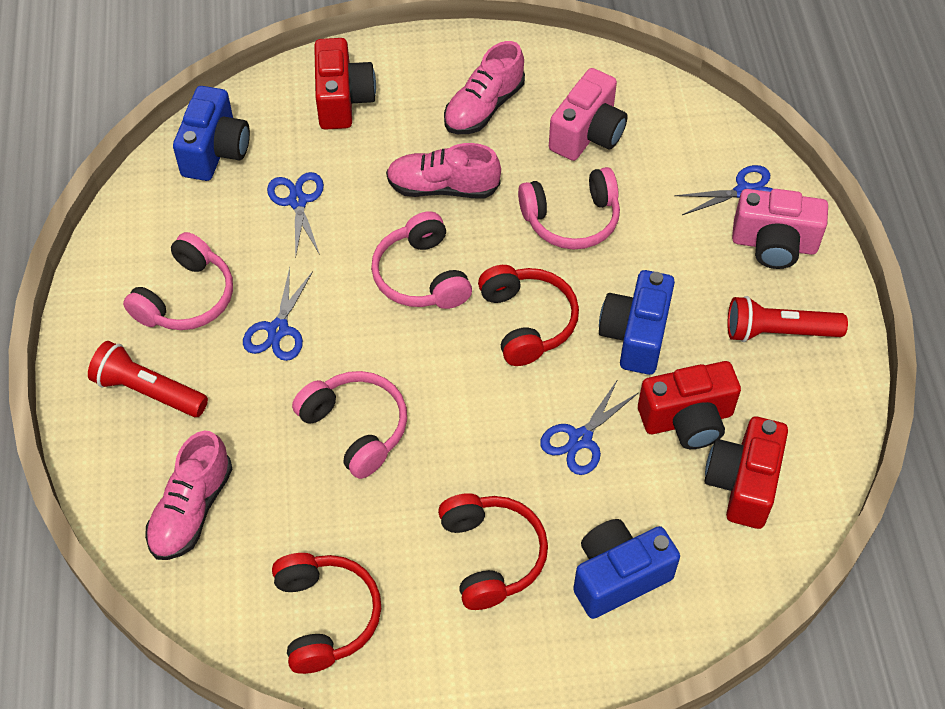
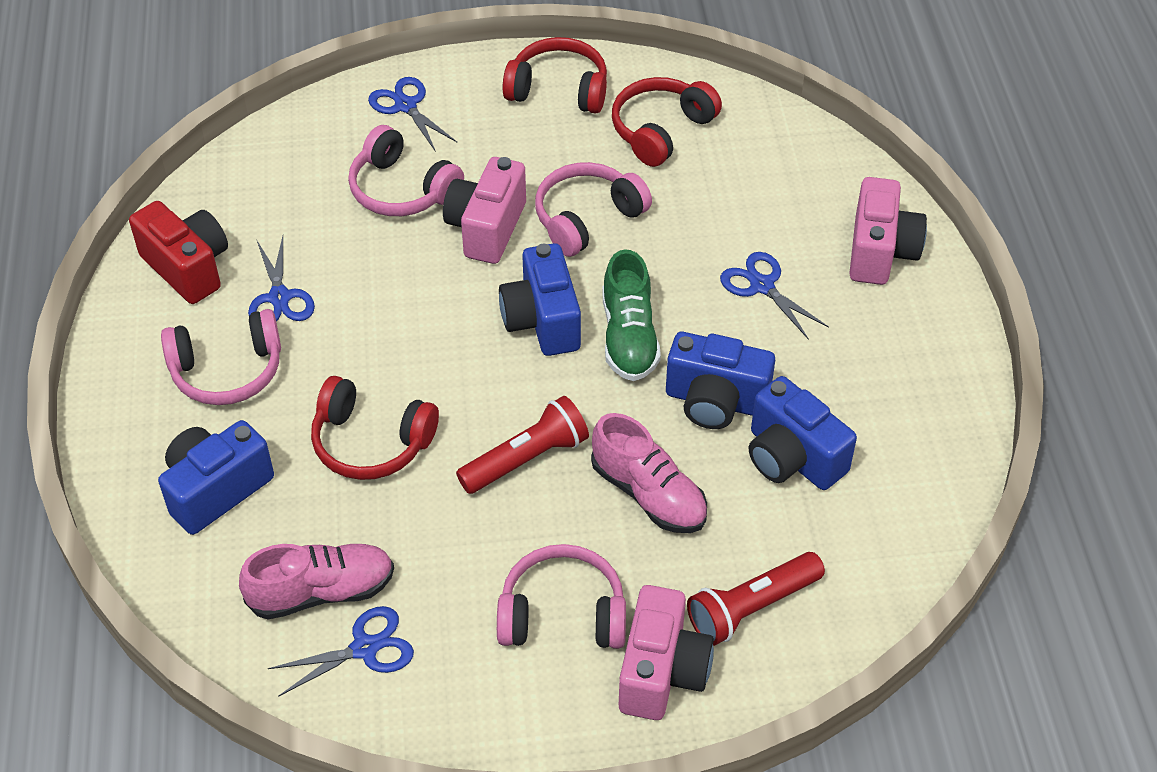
blue camera: 3 -> 4
green shoe: 0 -> 1
pink camera: 2 -> 3
pink shoe: 3 -> 2
red camera: 3 -> 1

